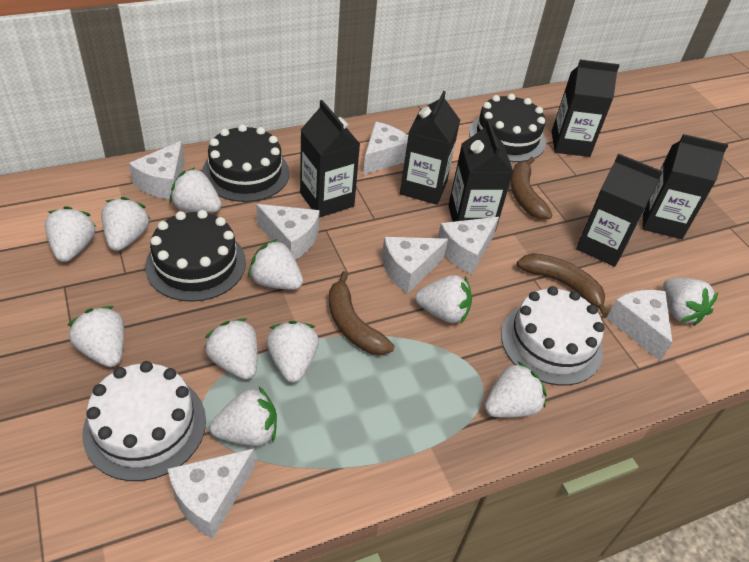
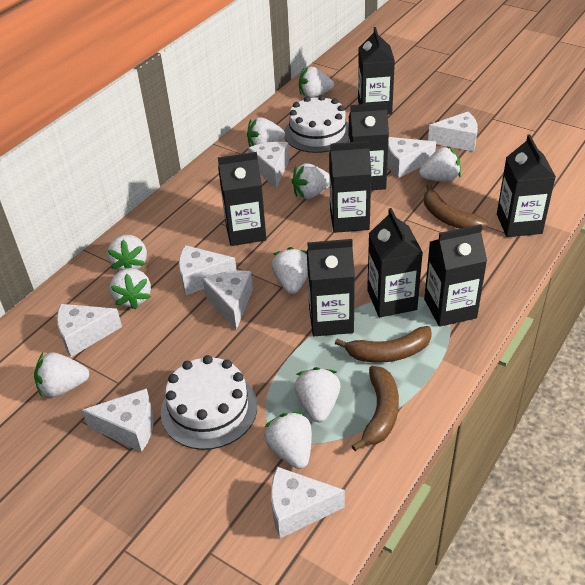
black cake: 3 -> 0
black carton: 6 -> 8
white cheese: 7 -> 8
white strawberry: 11 -> 10

